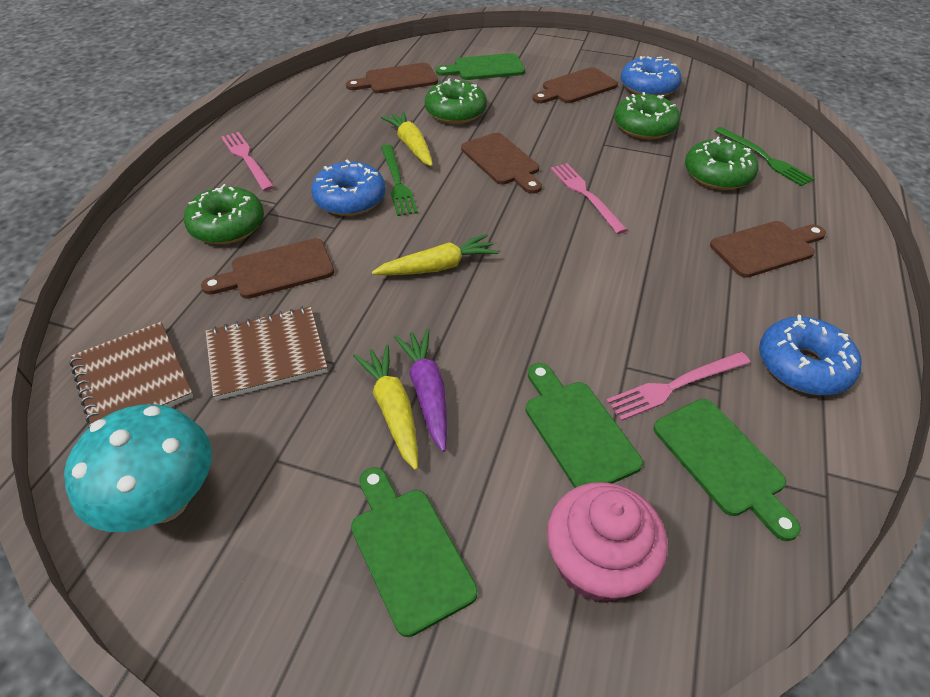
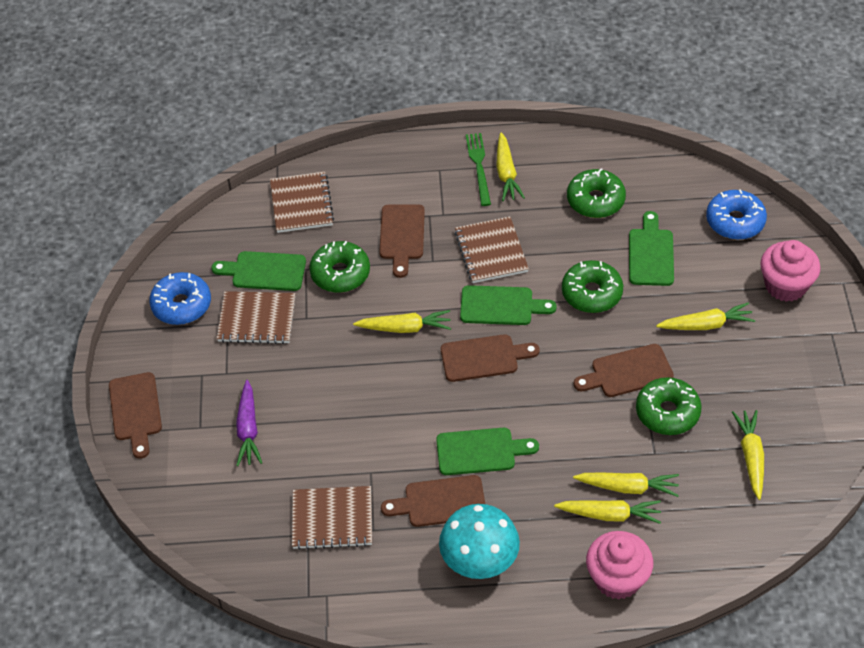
blue donut: 3 -> 2
brown notebook: 2 -> 4
green fork: 2 -> 1
pink cupcake: 1 -> 2
pink fork: 3 -> 0
yellow carrot: 3 -> 6

